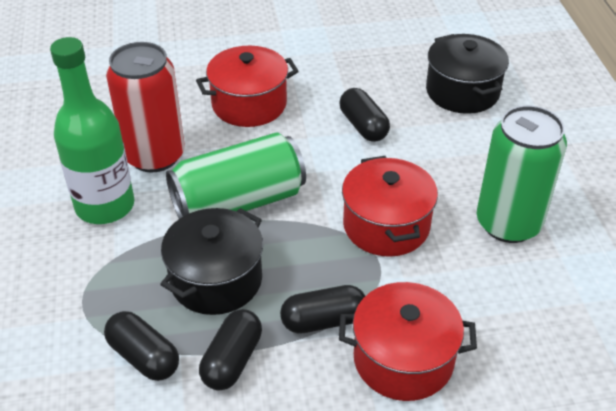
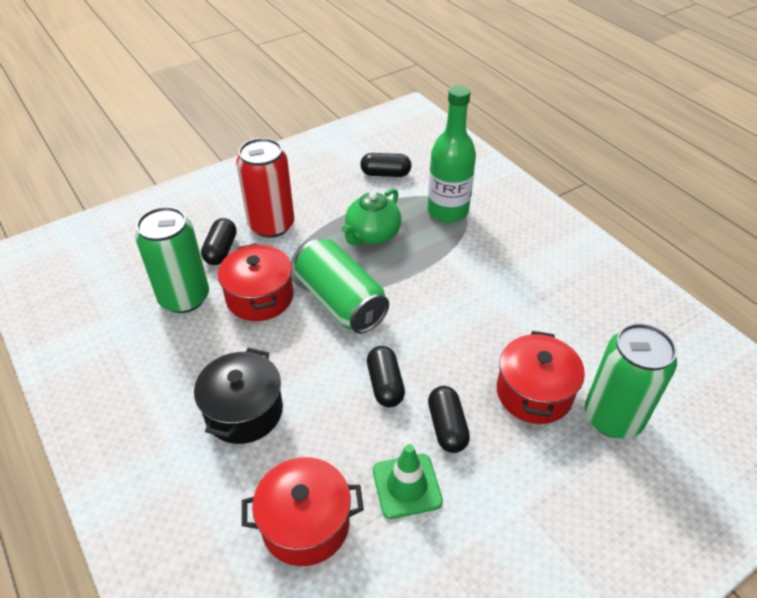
black pot: 2 -> 1
green can: 2 -> 3
green teapot: 0 -> 1
green traffic cone: 0 -> 1

